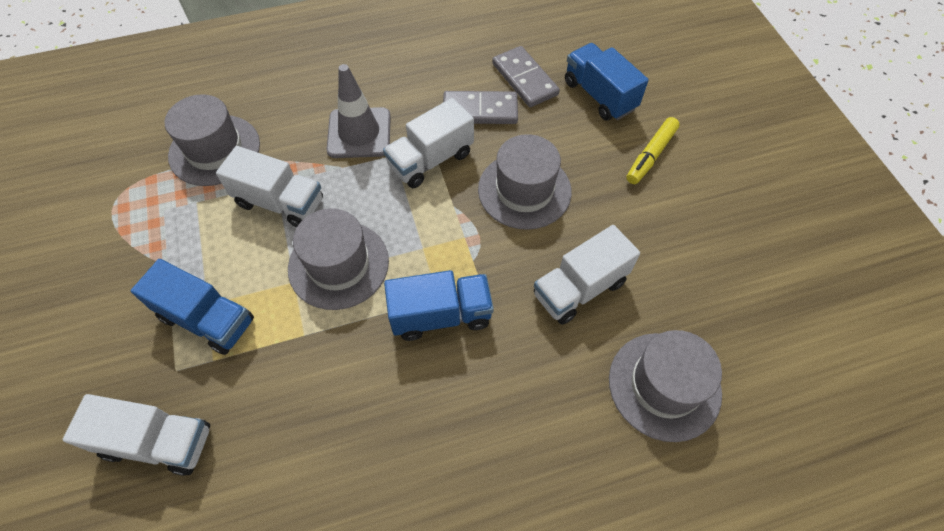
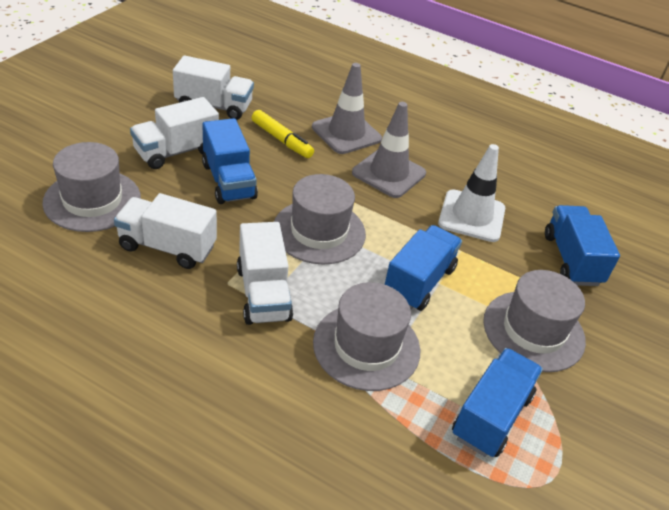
blue truck: 3 -> 4
grey domino: 2 -> 0
grey traffic cone: 1 -> 2
white traffic cone: 0 -> 1

